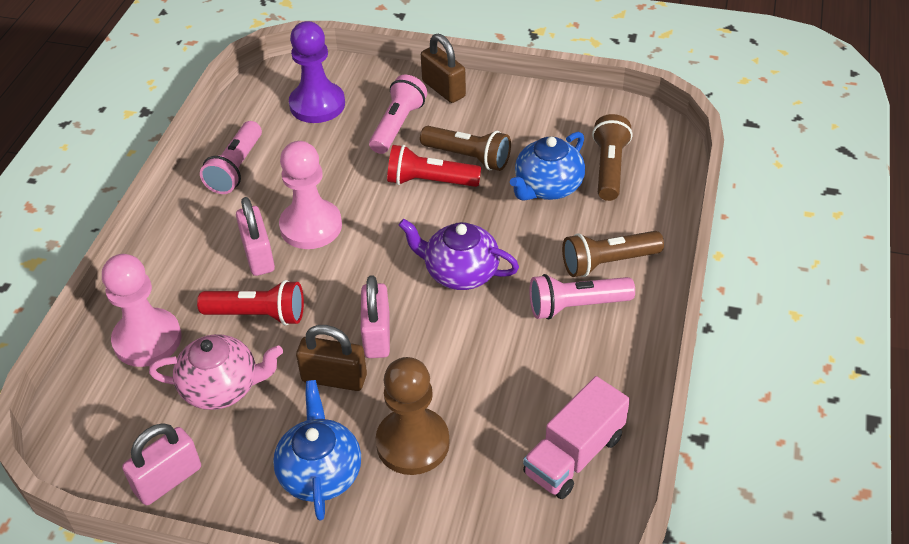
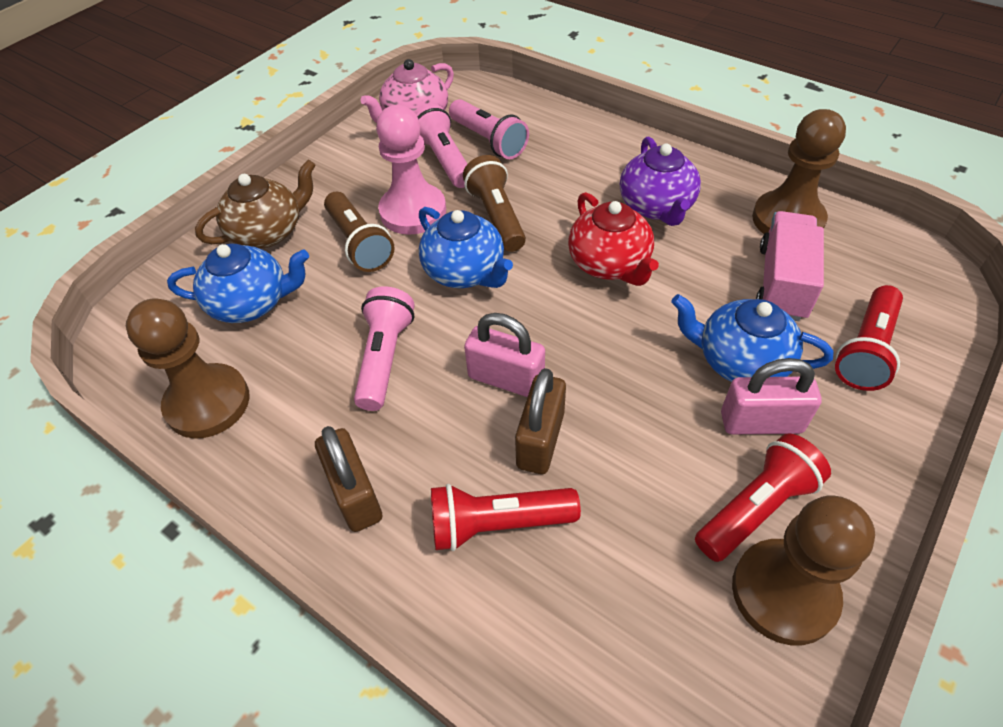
blue teapot: 2 -> 3
brown flashlight: 3 -> 2
brown pawn: 1 -> 3
brown teapot: 0 -> 1
pink padlock: 3 -> 2
pink pawn: 2 -> 1
purple pawn: 1 -> 0
red flashlight: 2 -> 3
red teapot: 0 -> 1

